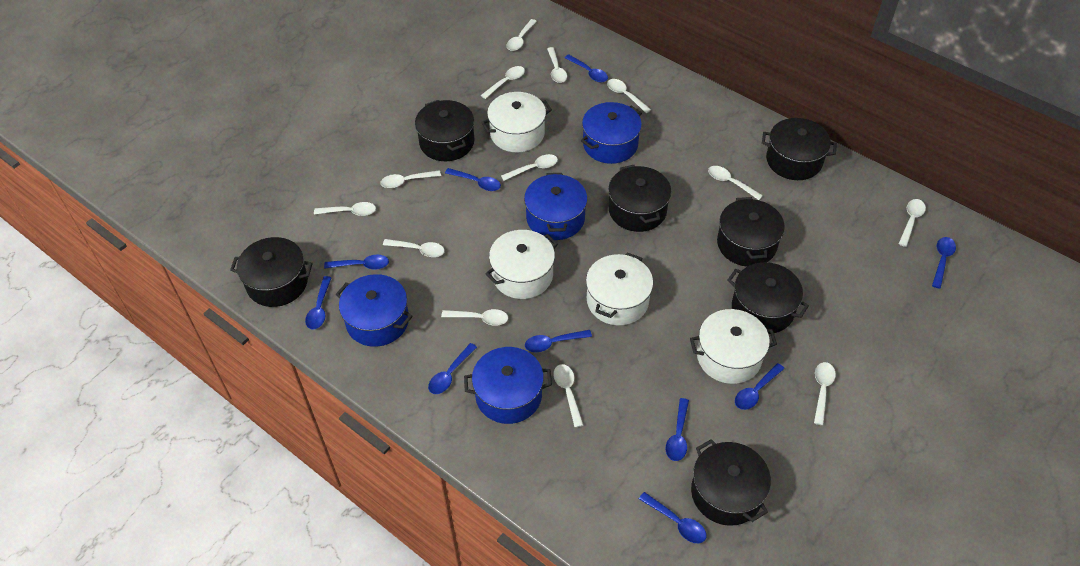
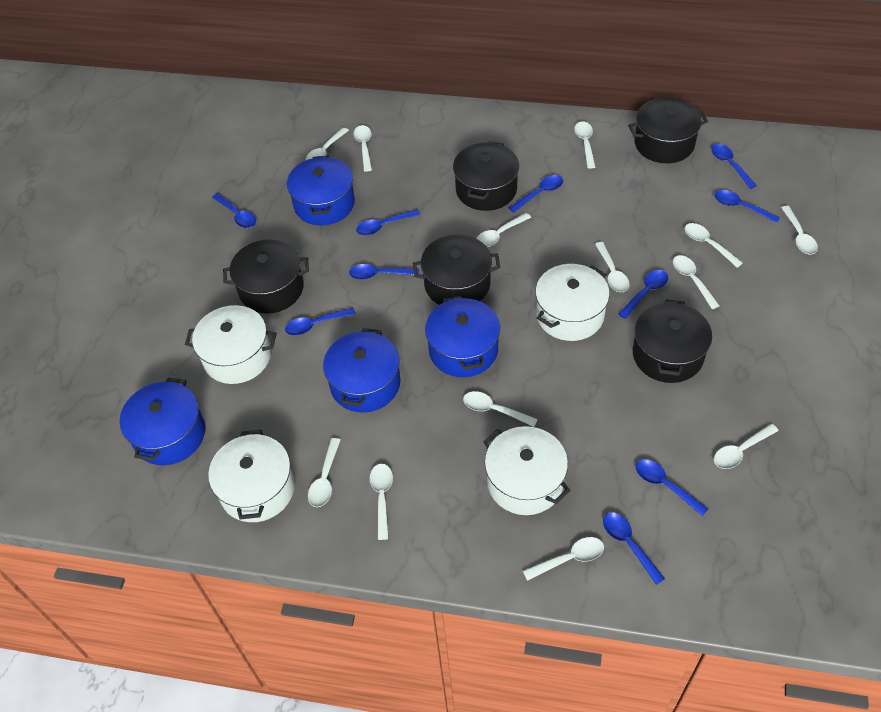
black pot: 7 -> 5

